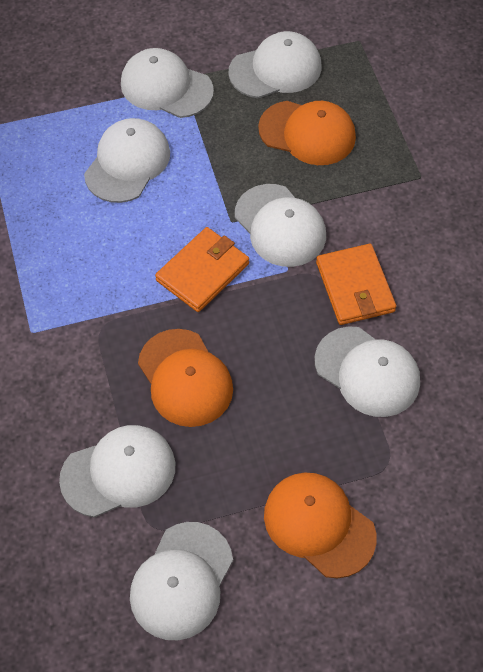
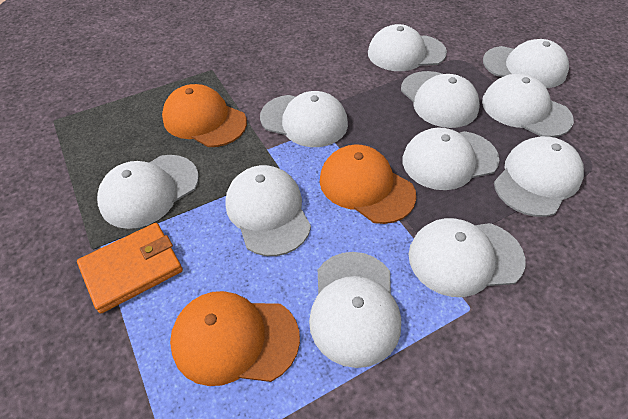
orange wallet: 2 -> 1
white cap: 7 -> 11

